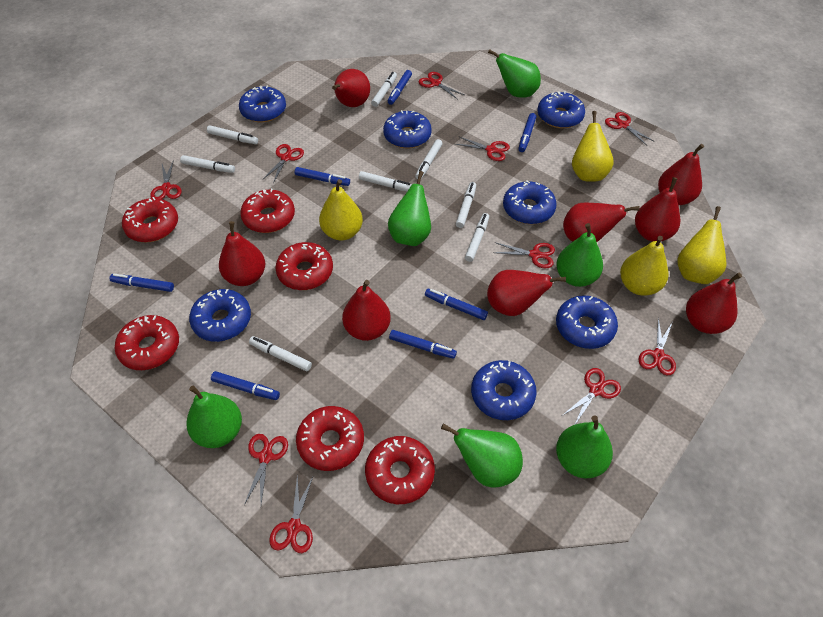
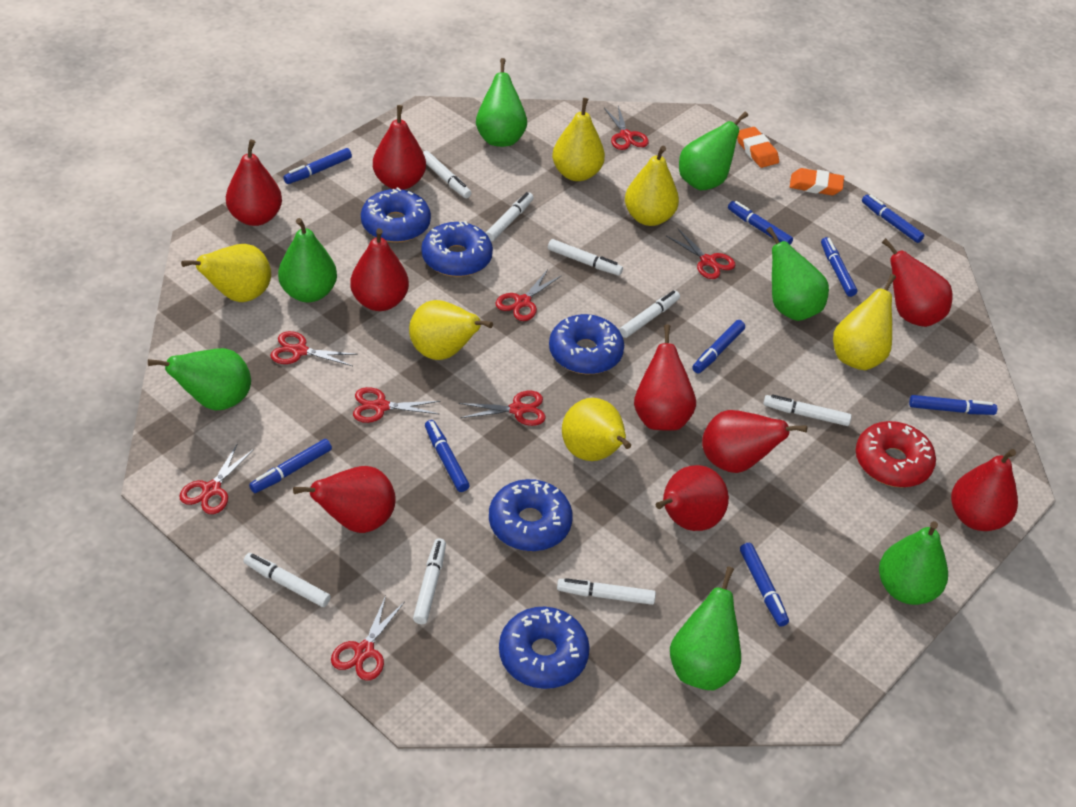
blue donut: 7 -> 5
blue marker: 7 -> 9
green pear: 6 -> 7
orange eraser: 0 -> 2
red donut: 6 -> 1
red pear: 8 -> 9
red scissors: 10 -> 8
yellow pear: 4 -> 6

